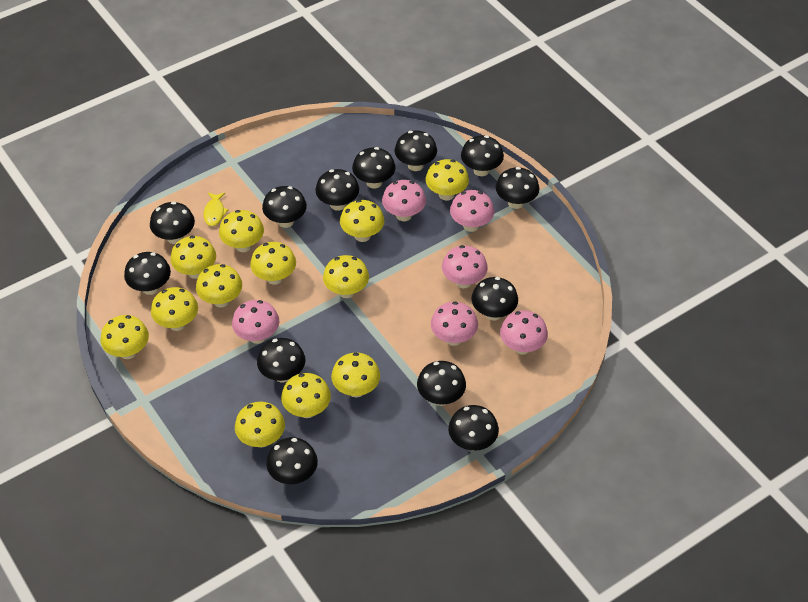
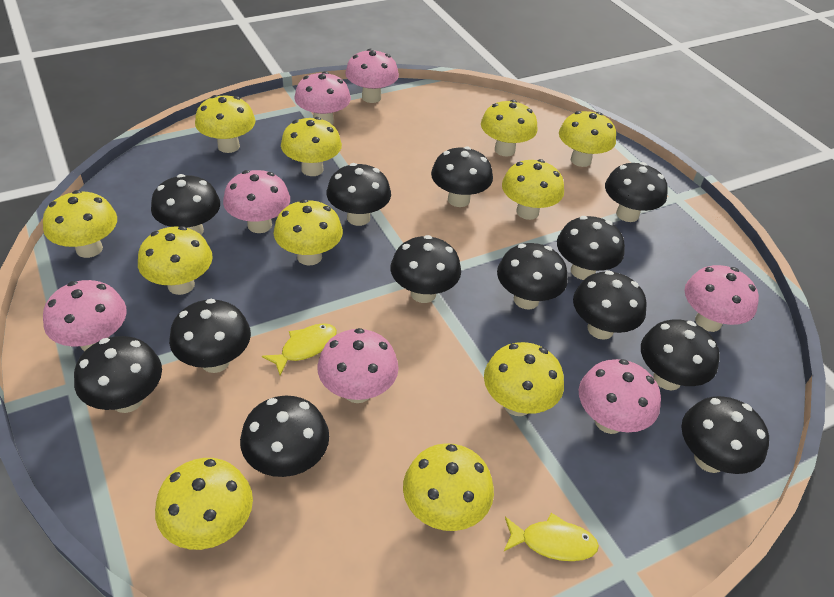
pink mushroom: 6 -> 7
yellow fish: 1 -> 2
yellow mushroom: 12 -> 11

